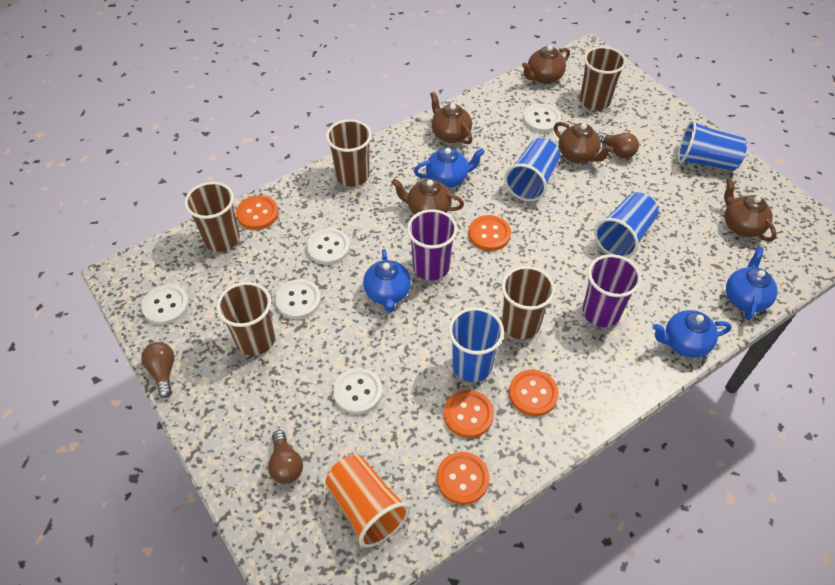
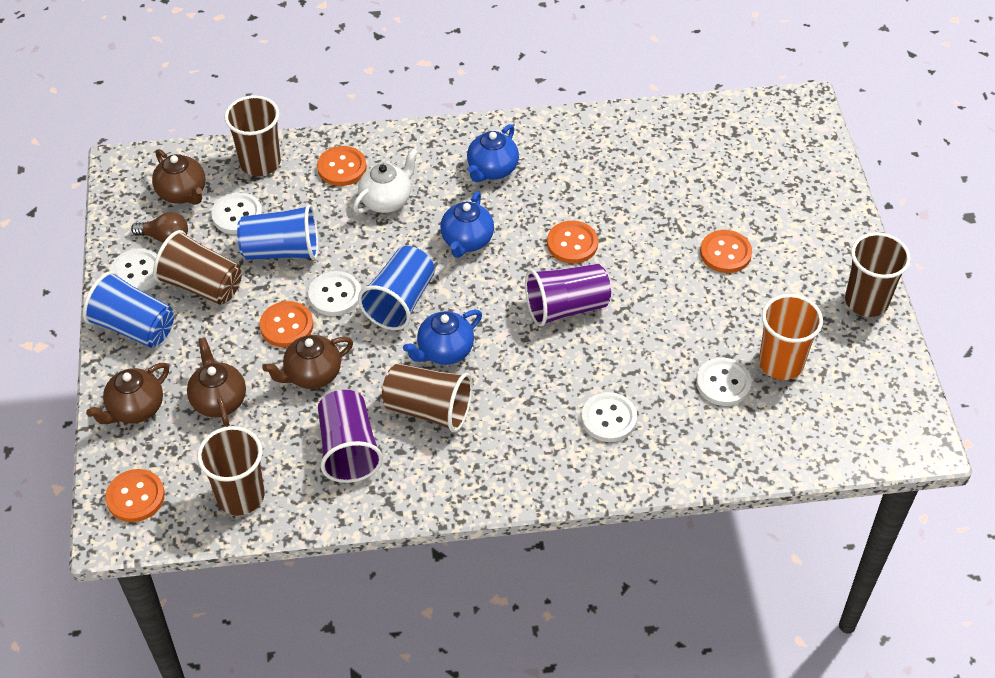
blue cup: 4 -> 3
blue teapot: 4 -> 3
brown light bulb: 3 -> 1
brown teapot: 5 -> 4
white teapot: 0 -> 1

